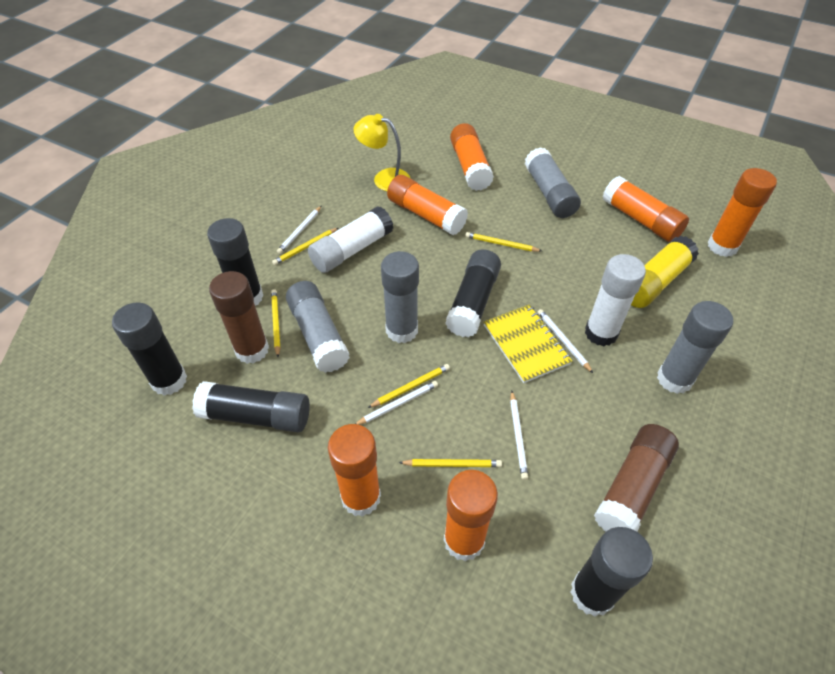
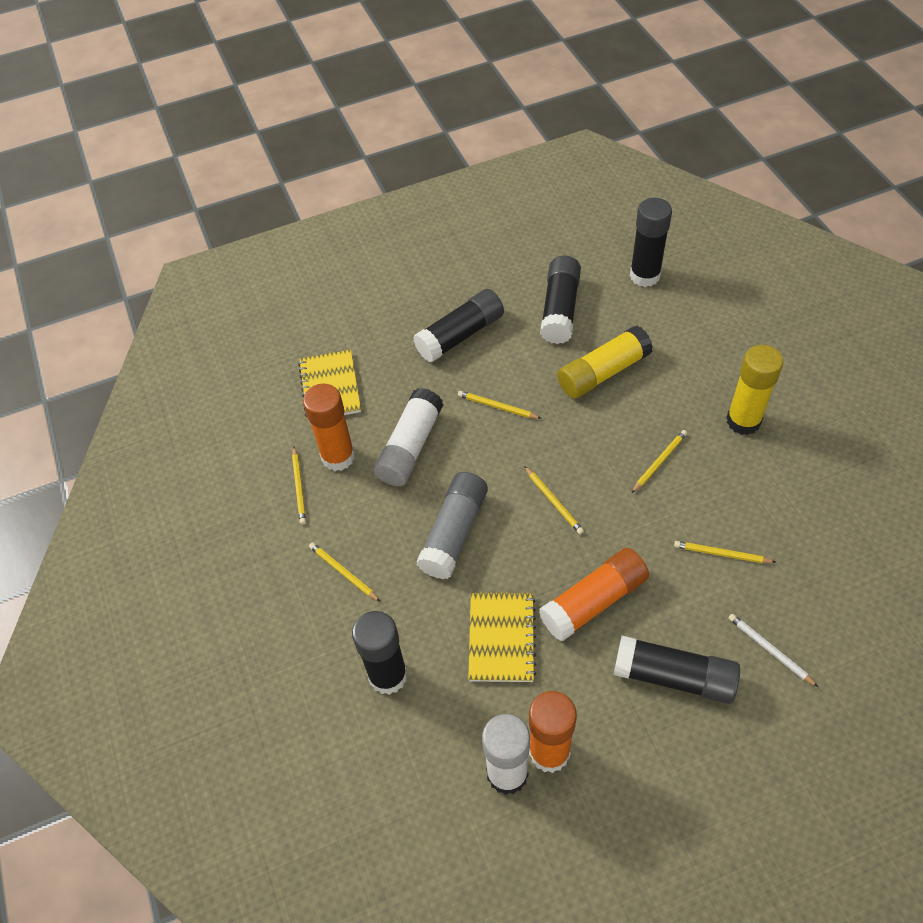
brown glue stick: 2 -> 0
grey glue stick: 4 -> 1
orange glue stick: 6 -> 3
white pencil: 4 -> 1
yellow glue stick: 1 -> 2
yellow lamp: 1 -> 0
yellow notebook: 1 -> 2
yellow pencil: 5 -> 6

